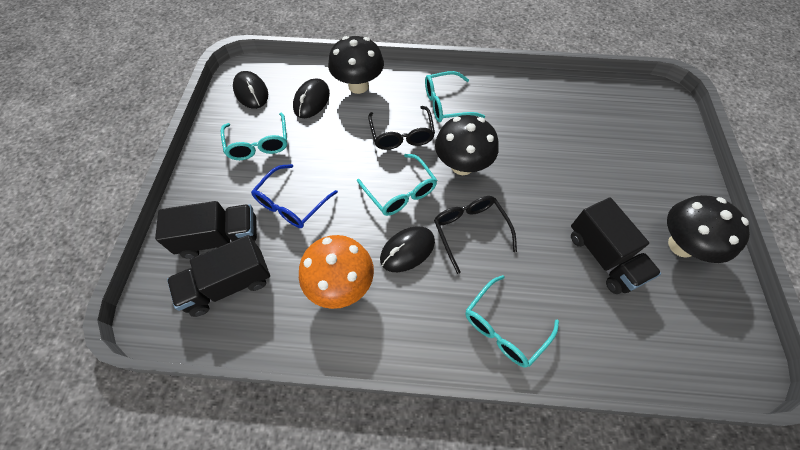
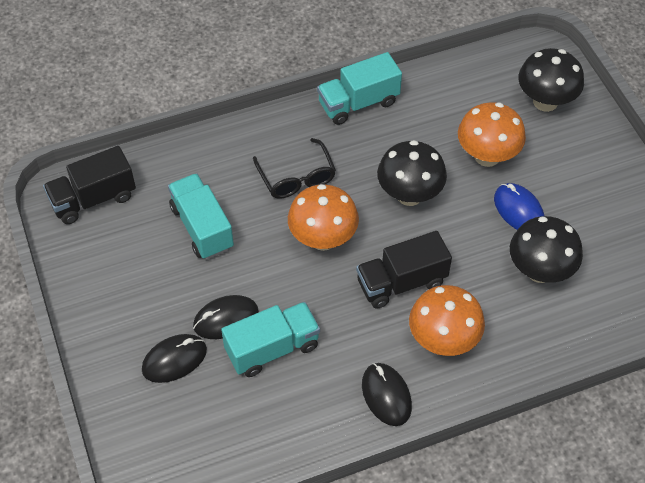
black glasses: 2 -> 1
black truck: 3 -> 2
blue glasses: 1 -> 0
blue mouse: 0 -> 1
orange mushroom: 1 -> 3
turquoise glasses: 4 -> 0
turquoise truck: 0 -> 3

